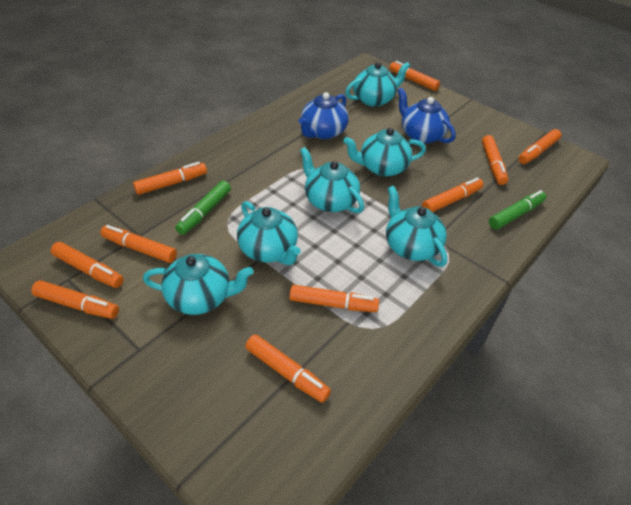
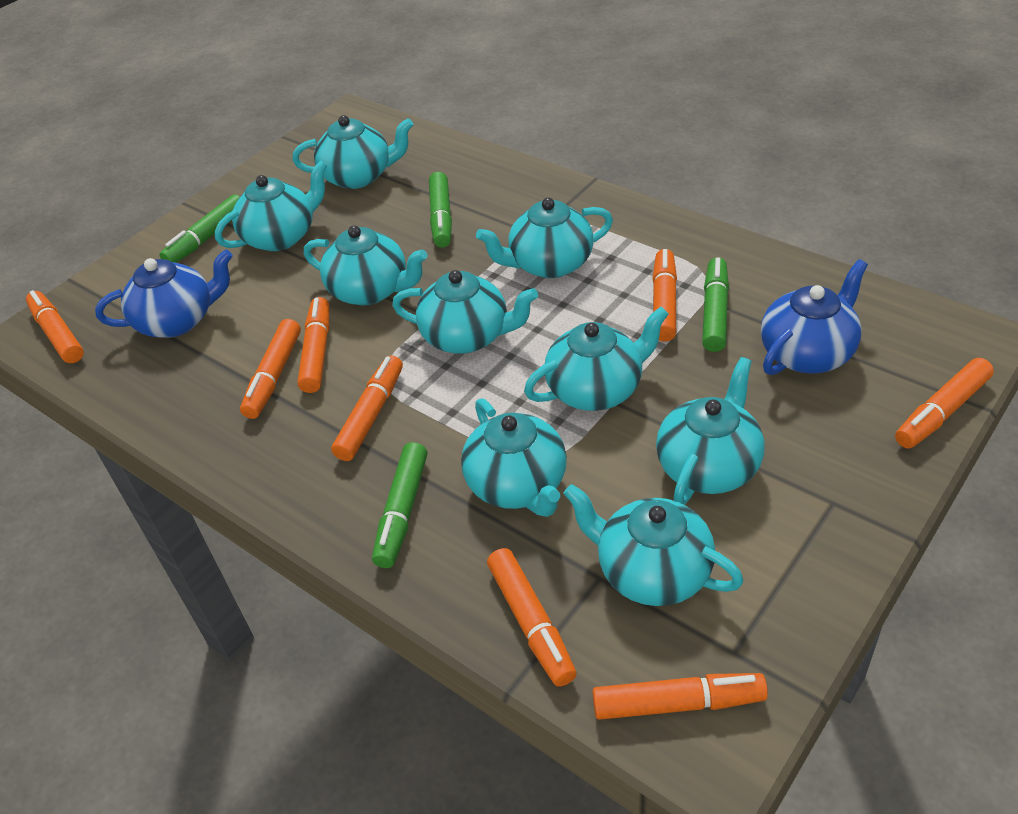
green marker: 2 -> 4
orange marker: 10 -> 8
turquoise teapot: 6 -> 9

